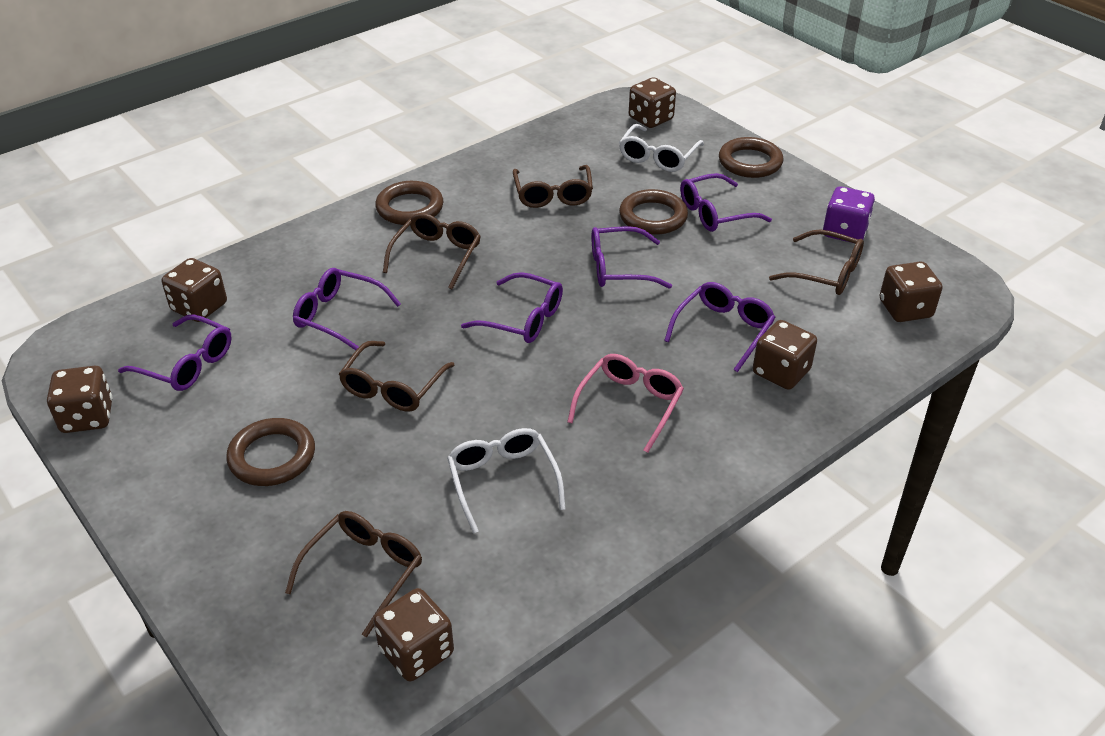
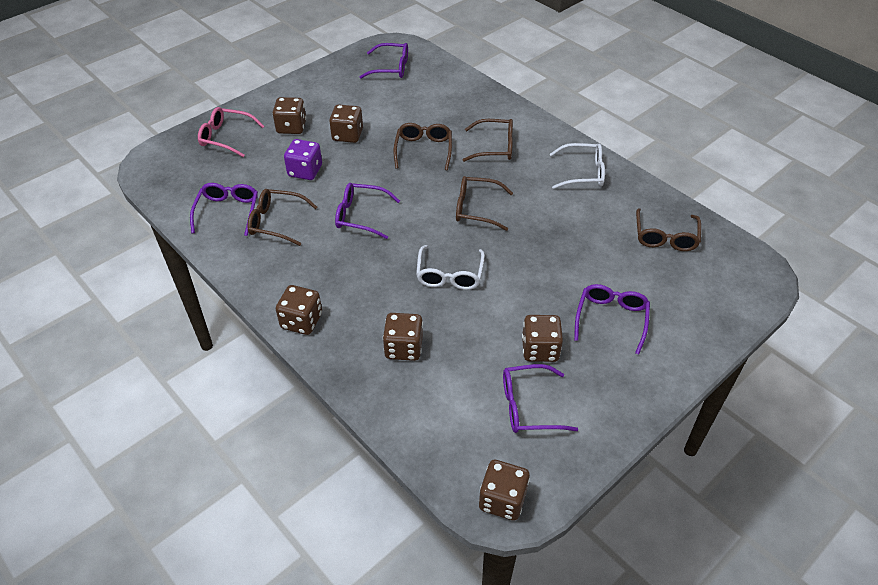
brown ring: 4 -> 0
purple glasses: 6 -> 5

